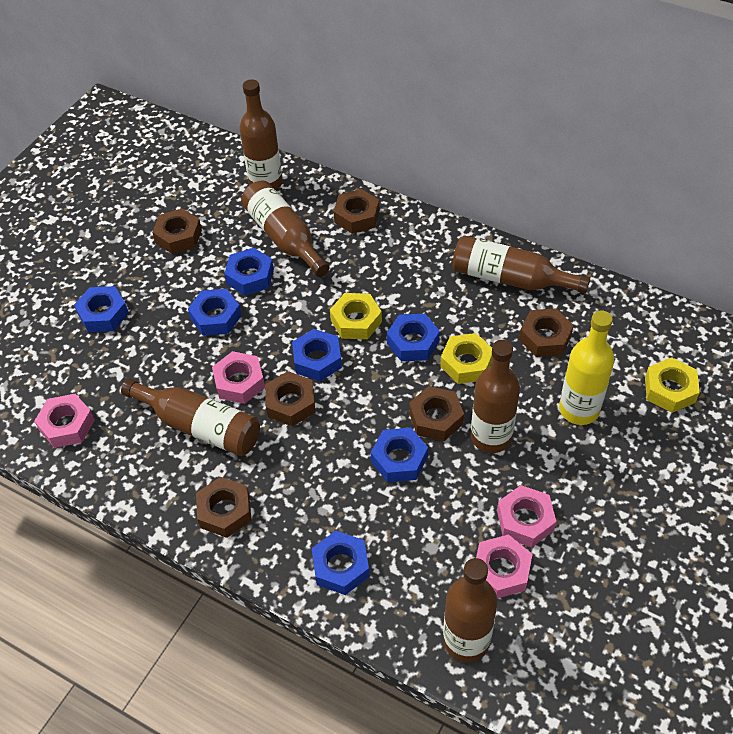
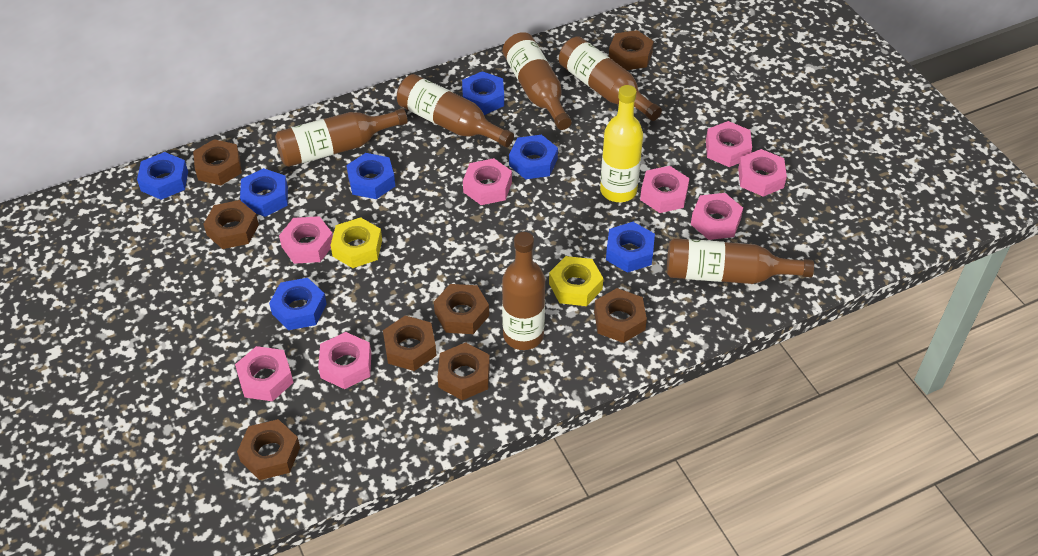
brown nut: 6 -> 8
pink nut: 4 -> 8
yellow nut: 3 -> 2

